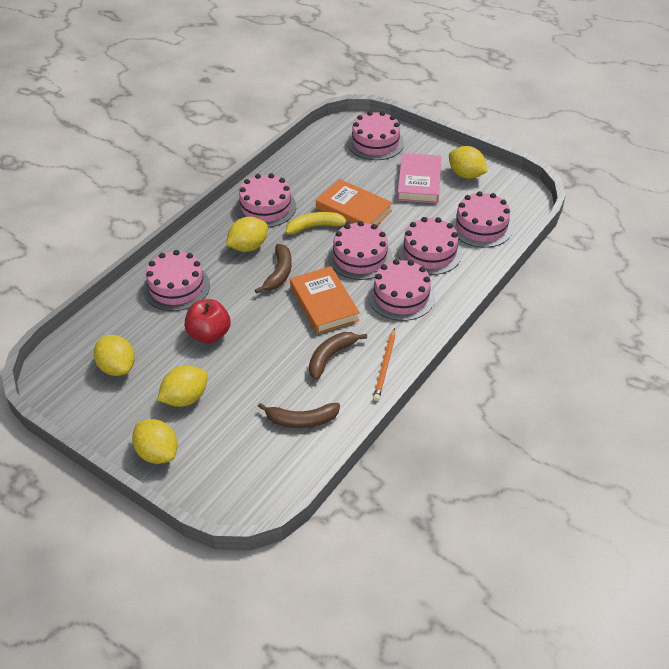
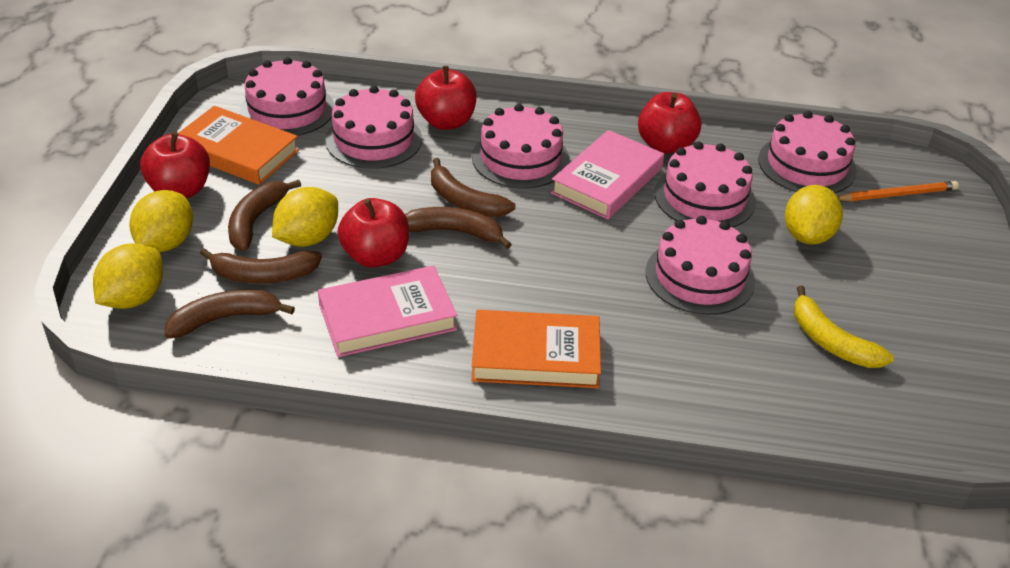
brown banana: 3 -> 5
pink book: 1 -> 2
pink cake: 7 -> 6
red apple: 1 -> 4
yellow lemon: 5 -> 4

